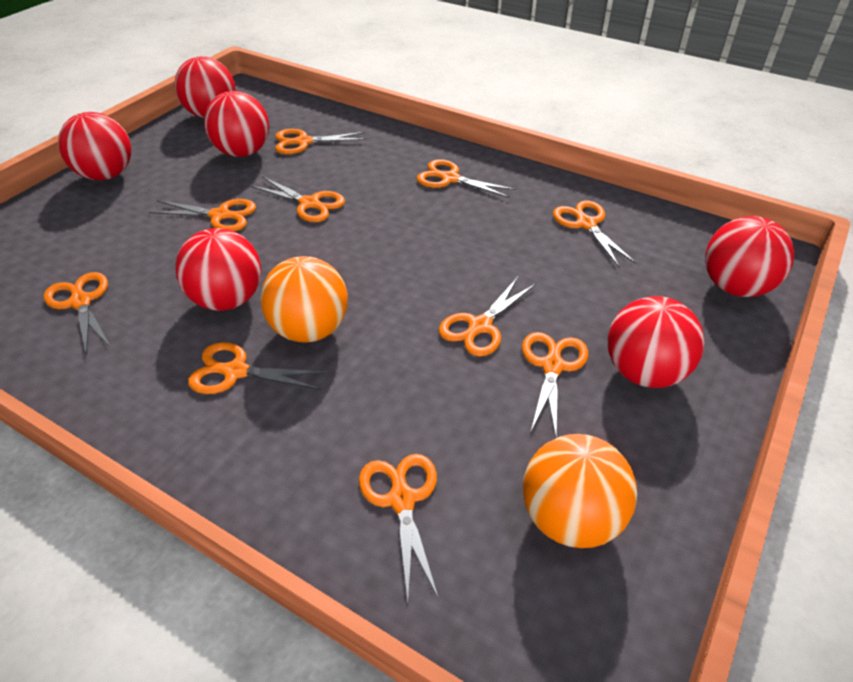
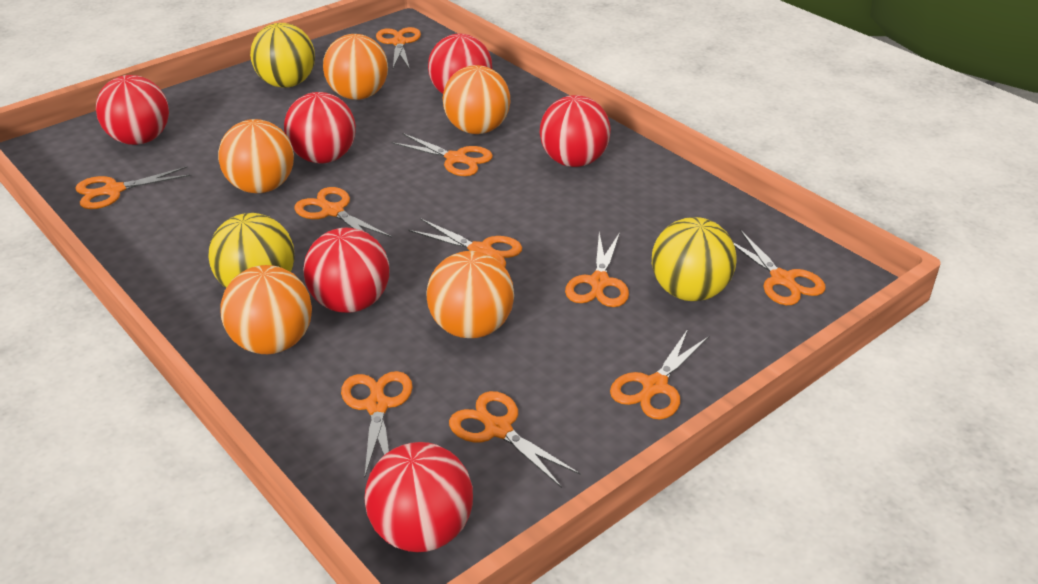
orange ball: 2 -> 5
yellow ball: 0 -> 3

